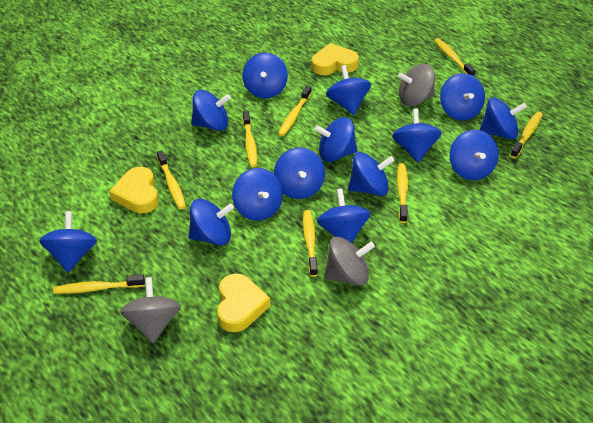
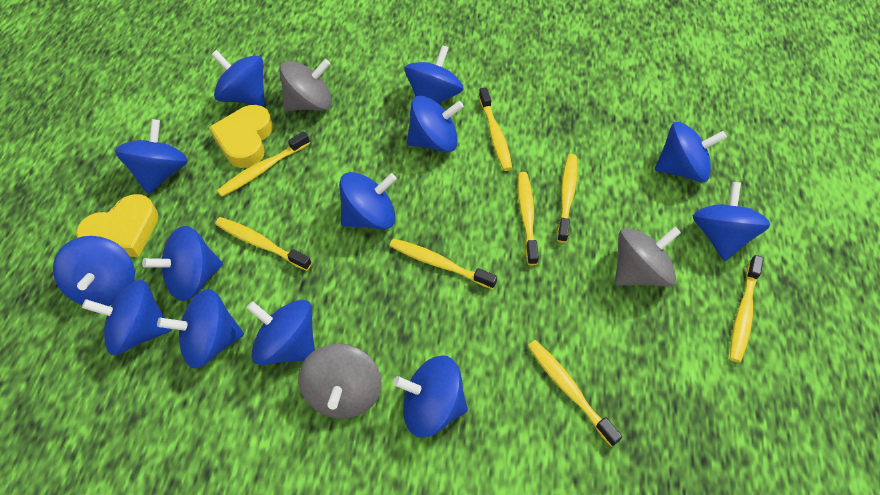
blue spinning top: 14 -> 13
yellow heart: 3 -> 2

